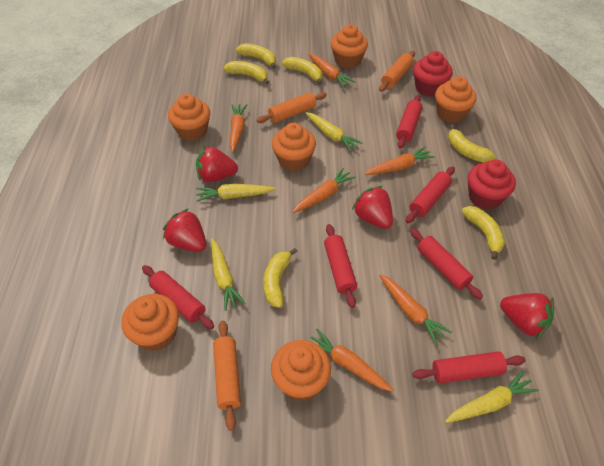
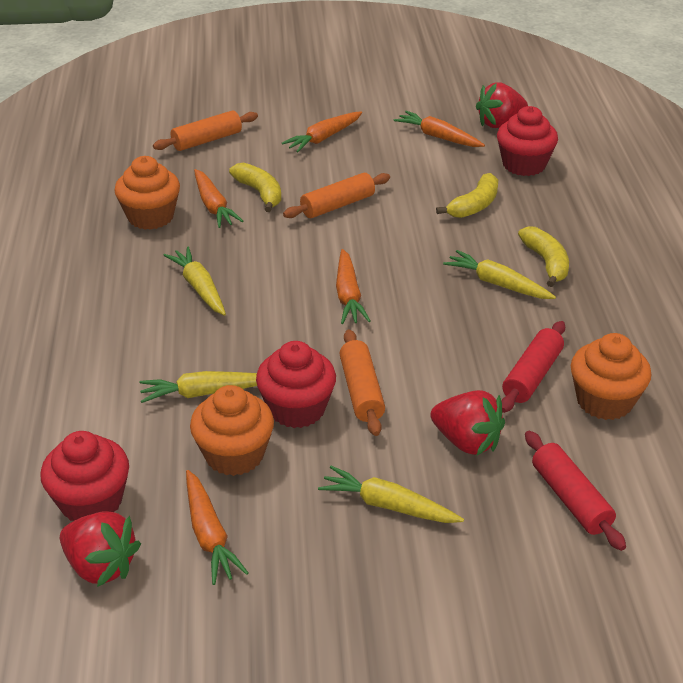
orange carrot: 6 -> 5
orange cupcake: 6 -> 3
red cupcake: 2 -> 3
red rolling pin: 6 -> 2
red strawberry: 4 -> 3
yellow banana: 6 -> 3

